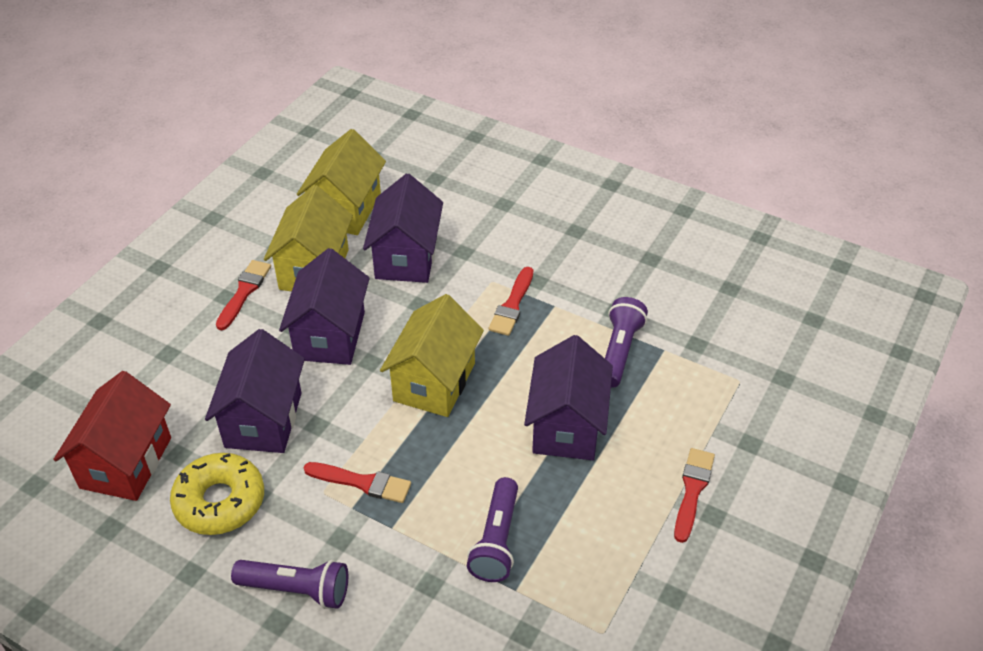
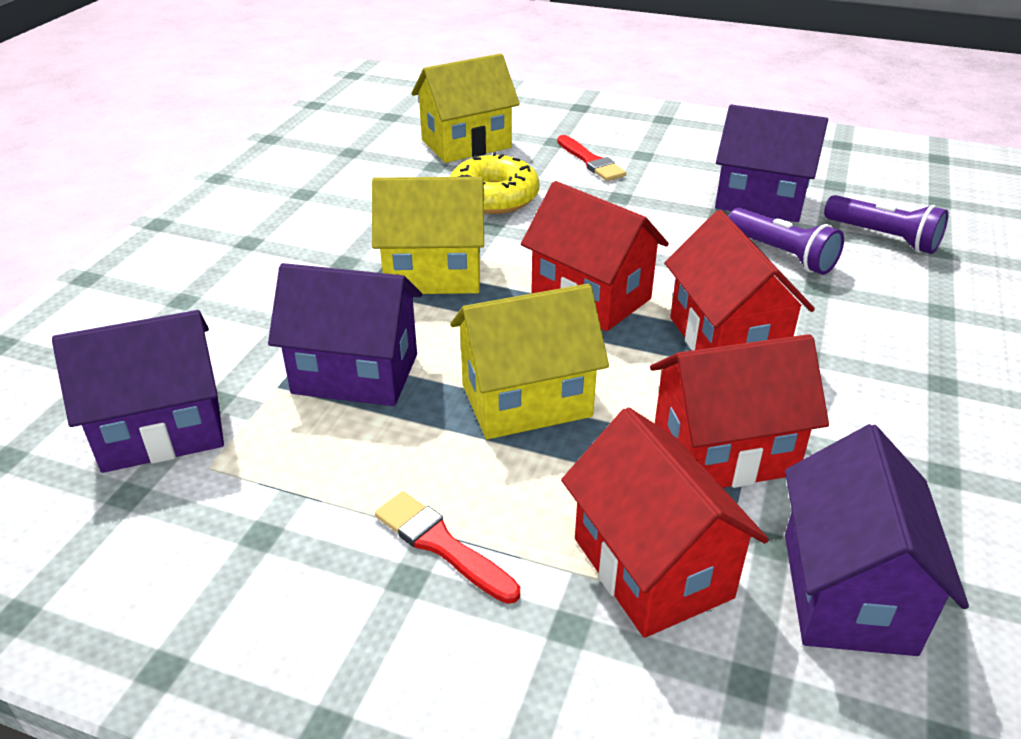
purple flashlight: 3 -> 2
red brush: 4 -> 2
red house: 1 -> 4

